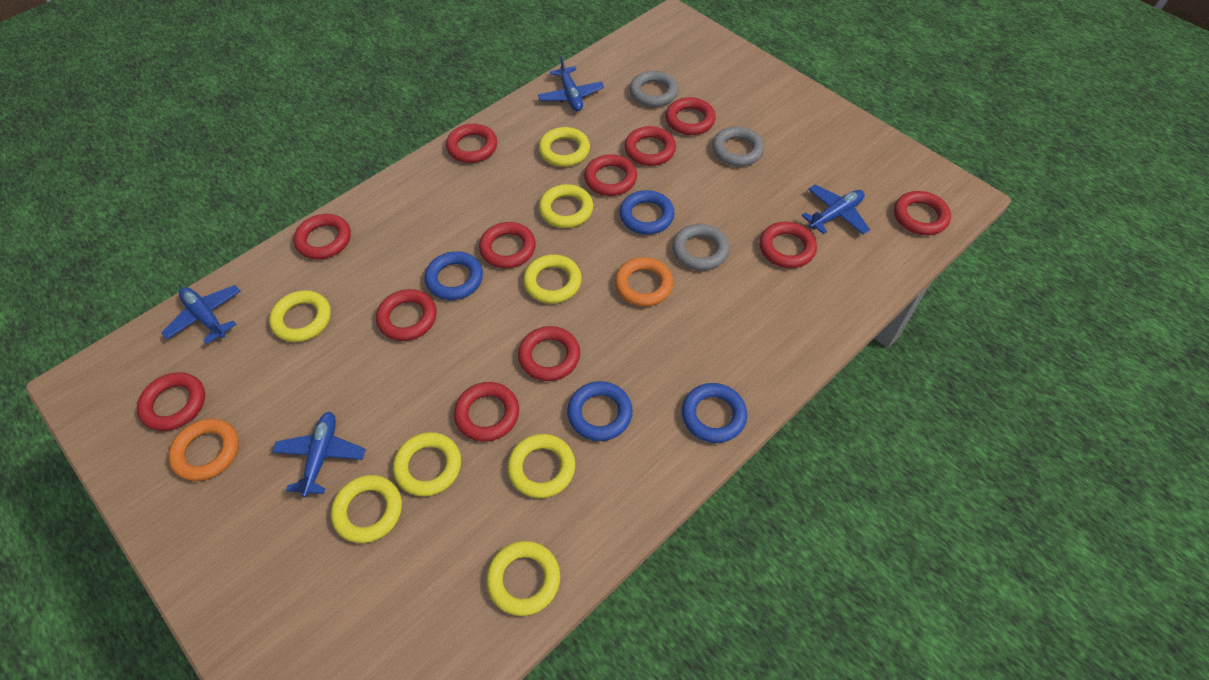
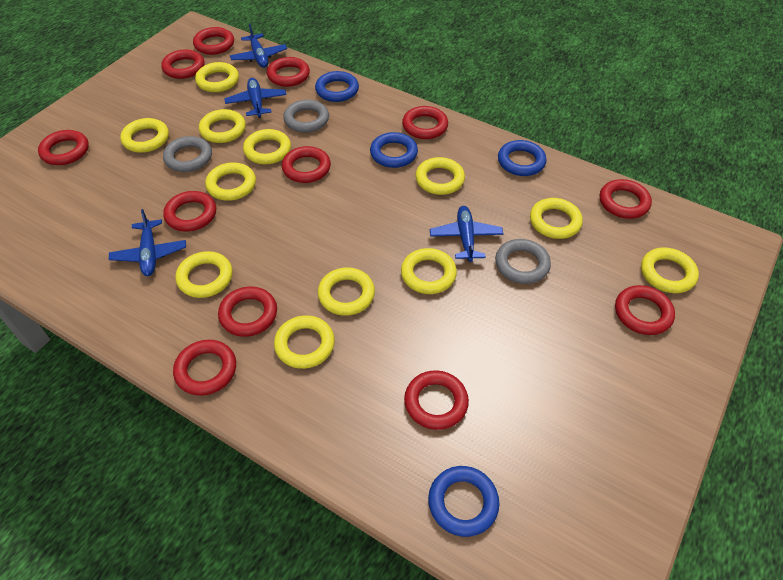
orange ring: 2 -> 0
yellow ring: 8 -> 12

